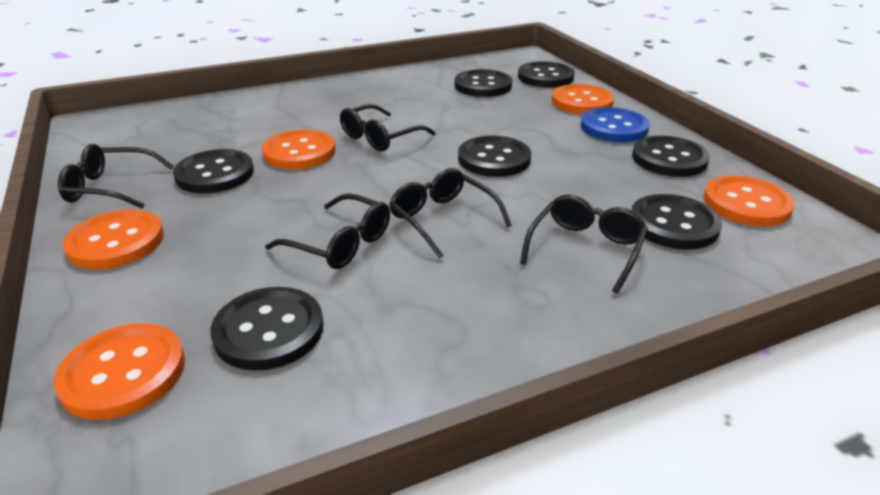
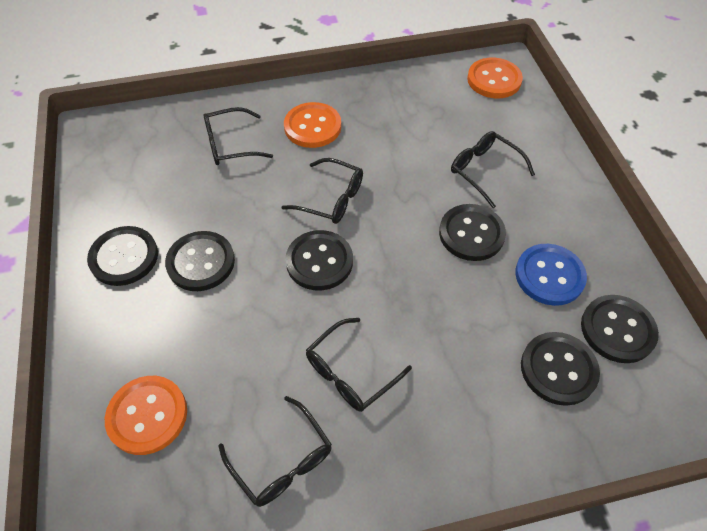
black button: 7 -> 6
orange button: 5 -> 3

